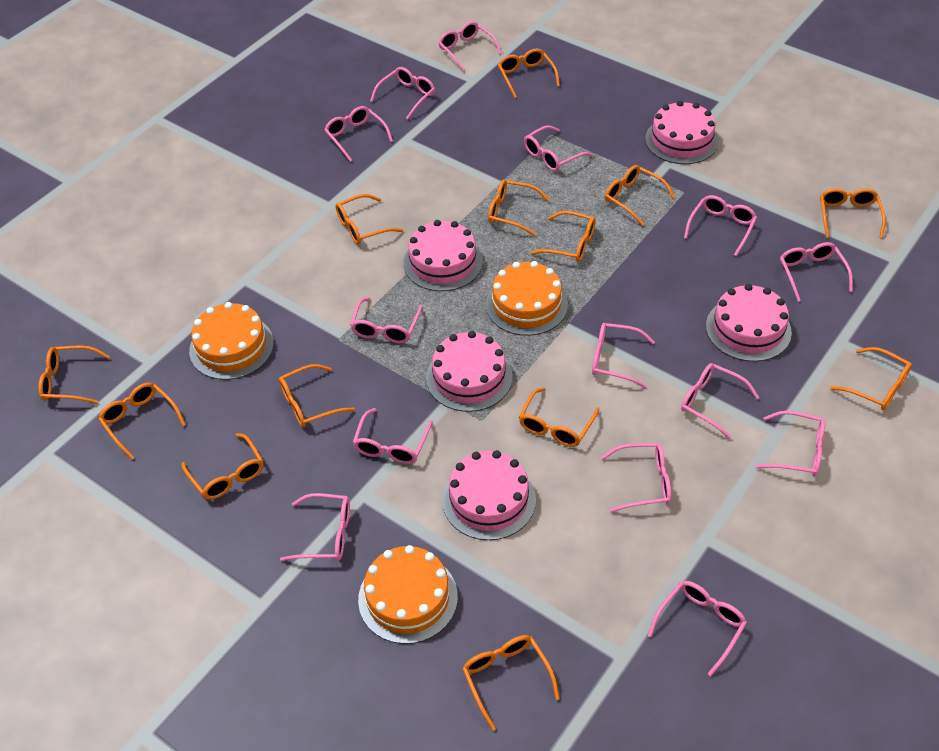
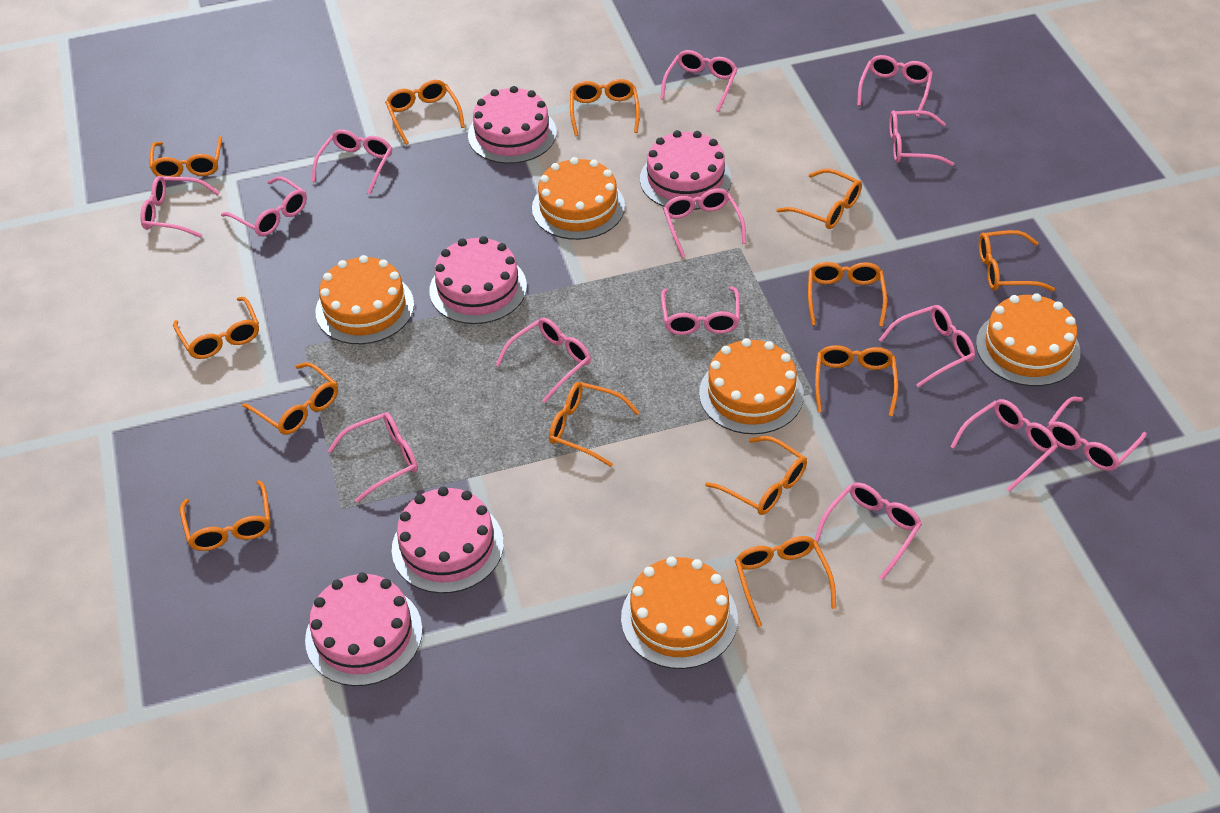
orange cake: 3 -> 5

